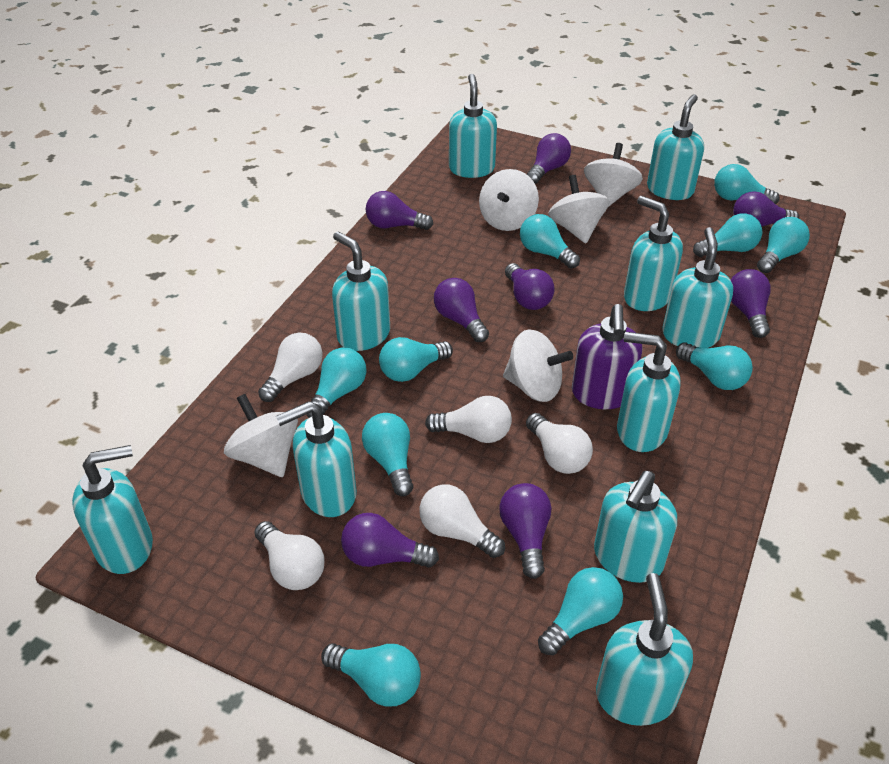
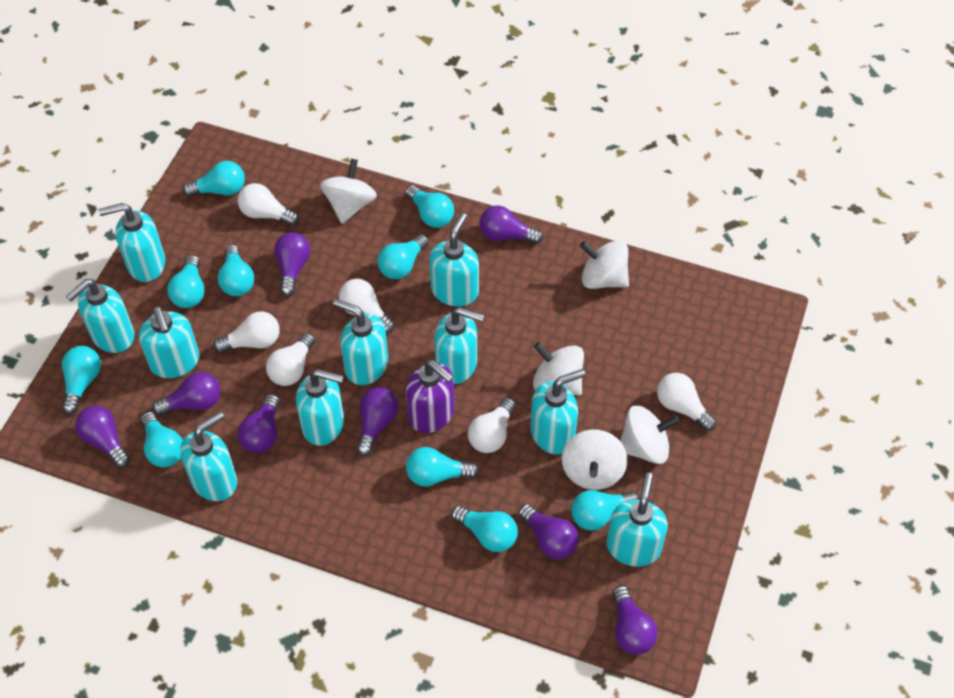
white light bulb: 5 -> 6

